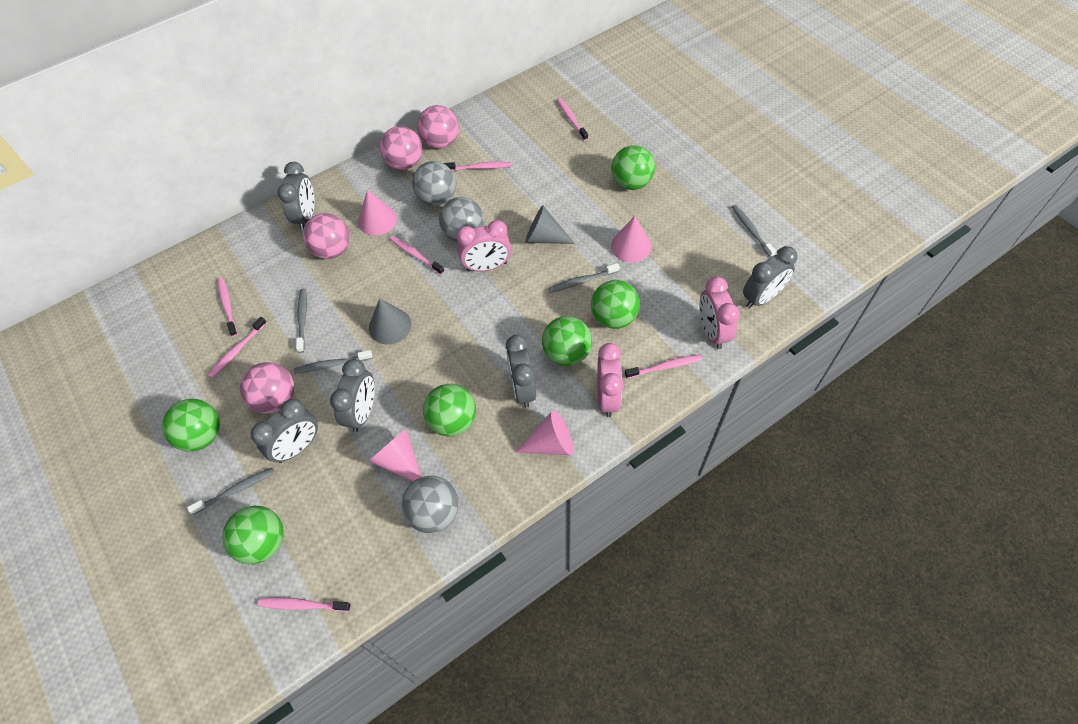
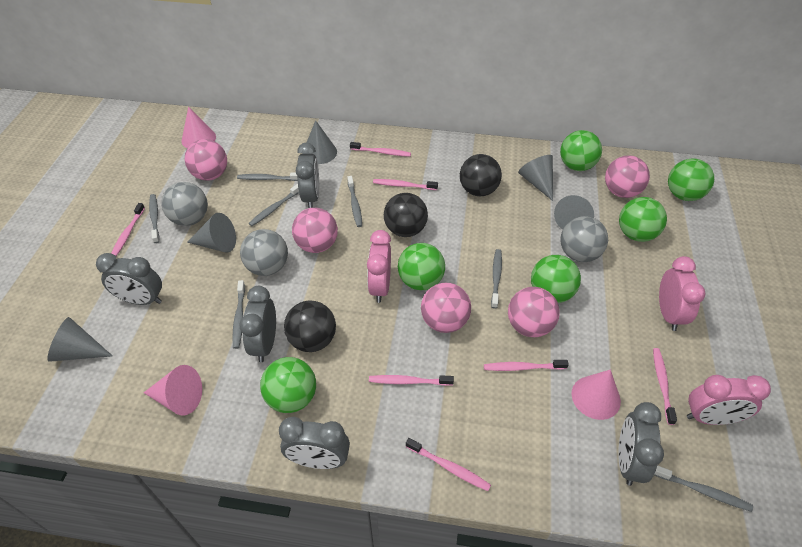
black ball: 0 -> 3
grey cone: 2 -> 5
grey toothbrush: 5 -> 7
pink ball: 4 -> 5
pink cone: 4 -> 3

